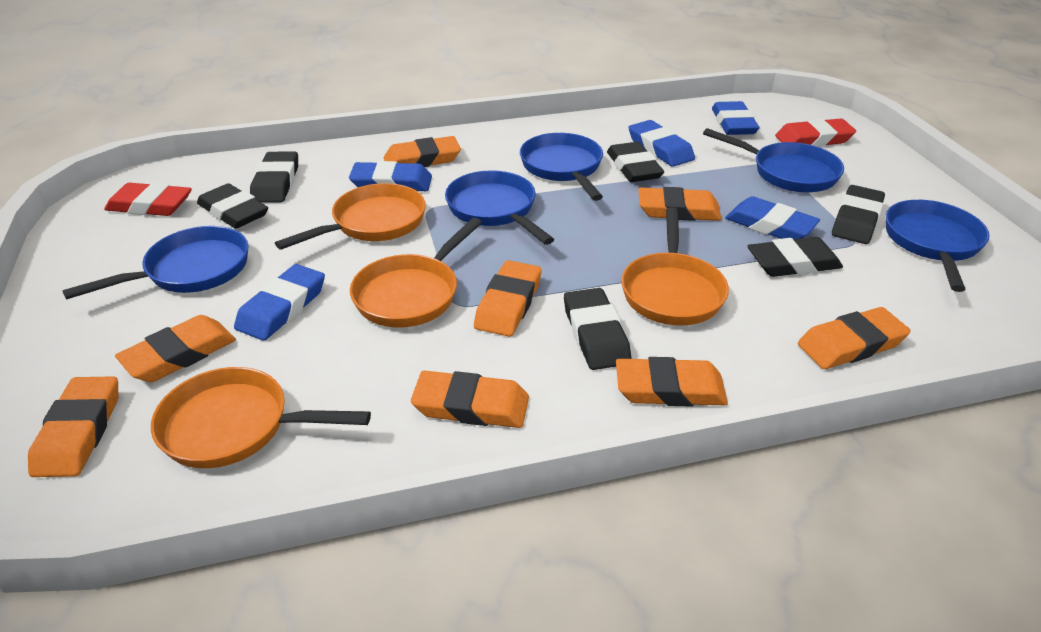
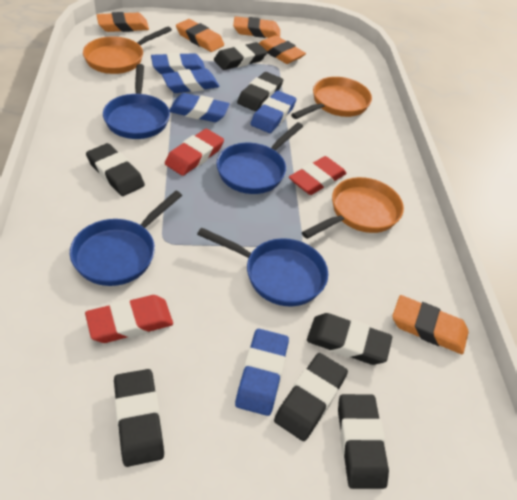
black eraser: 6 -> 7
blue pan: 5 -> 4
orange eraser: 8 -> 5
orange pan: 4 -> 3
red eraser: 2 -> 3

